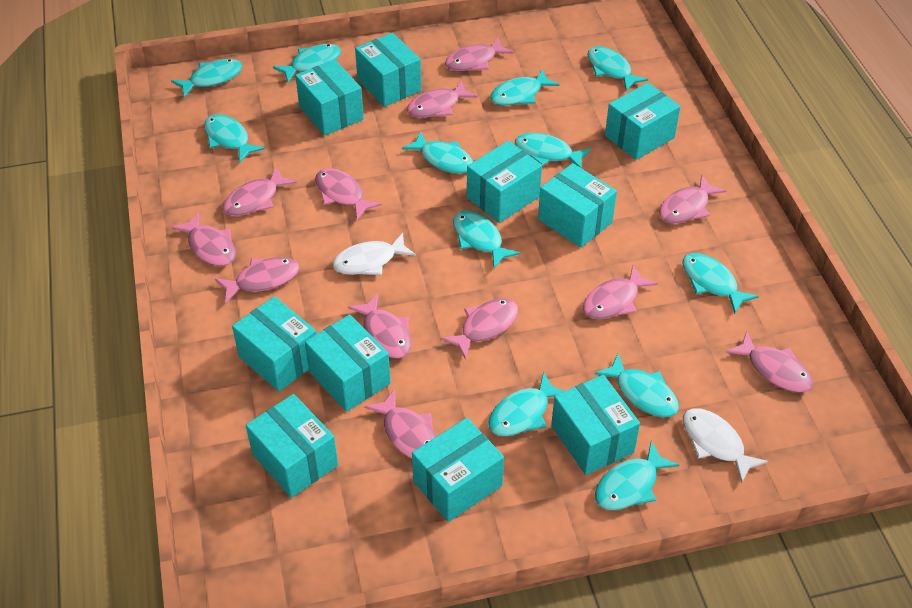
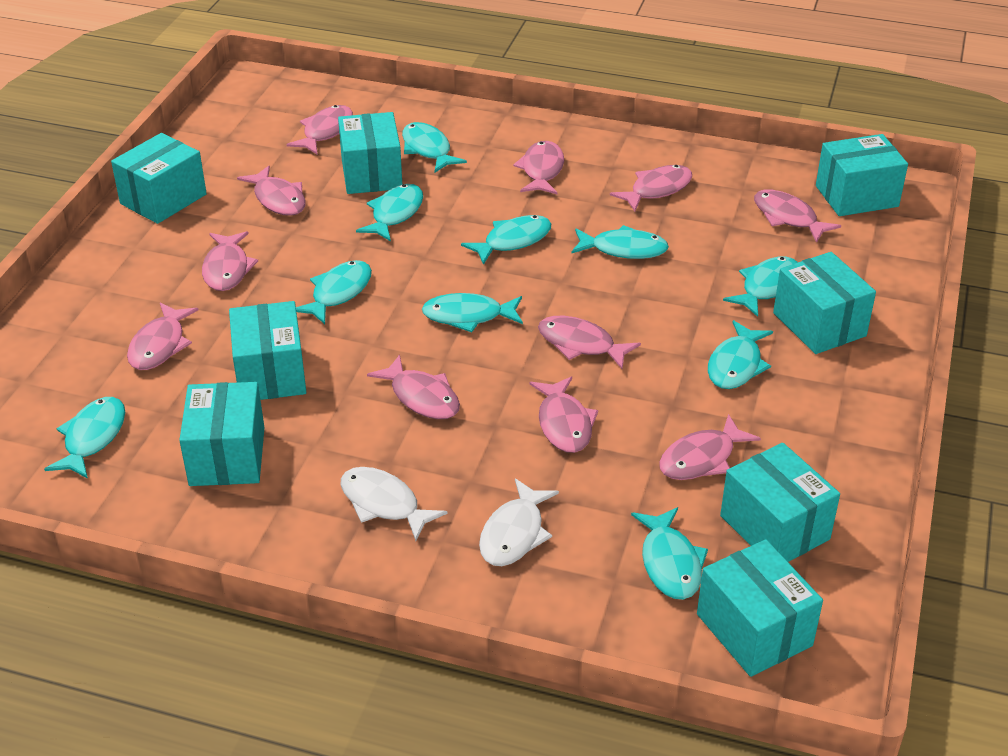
pink fish: 12 -> 11
turquoise box: 10 -> 8
turquoise fish: 12 -> 10

